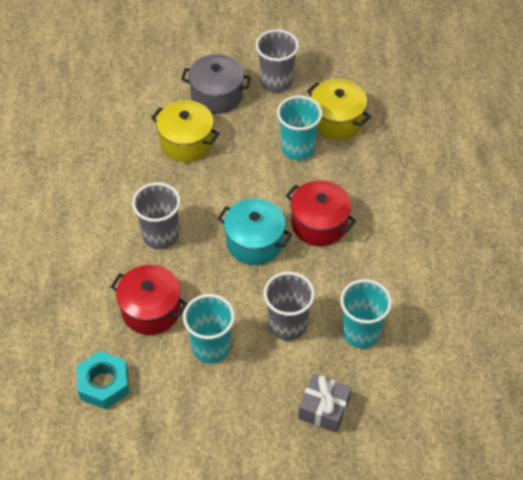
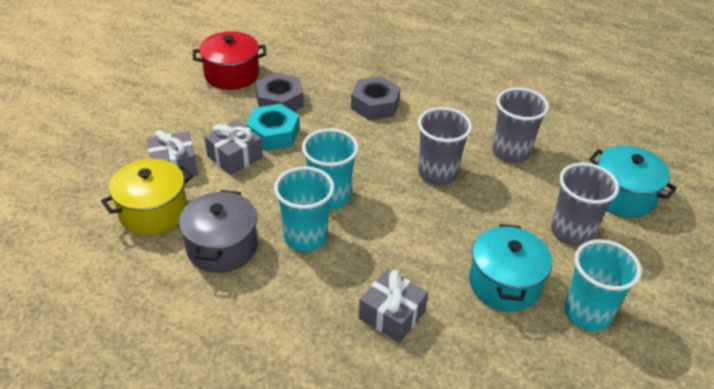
grey gift: 1 -> 3
grey nut: 0 -> 2
red pot: 2 -> 1
turquoise pot: 1 -> 2
yellow pot: 2 -> 1

